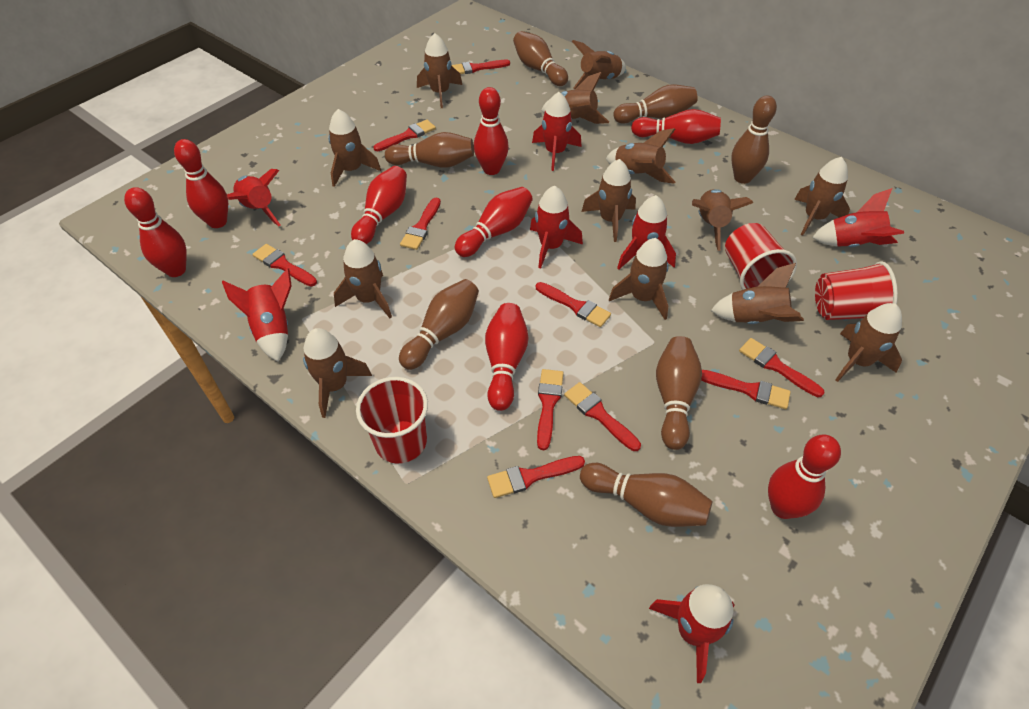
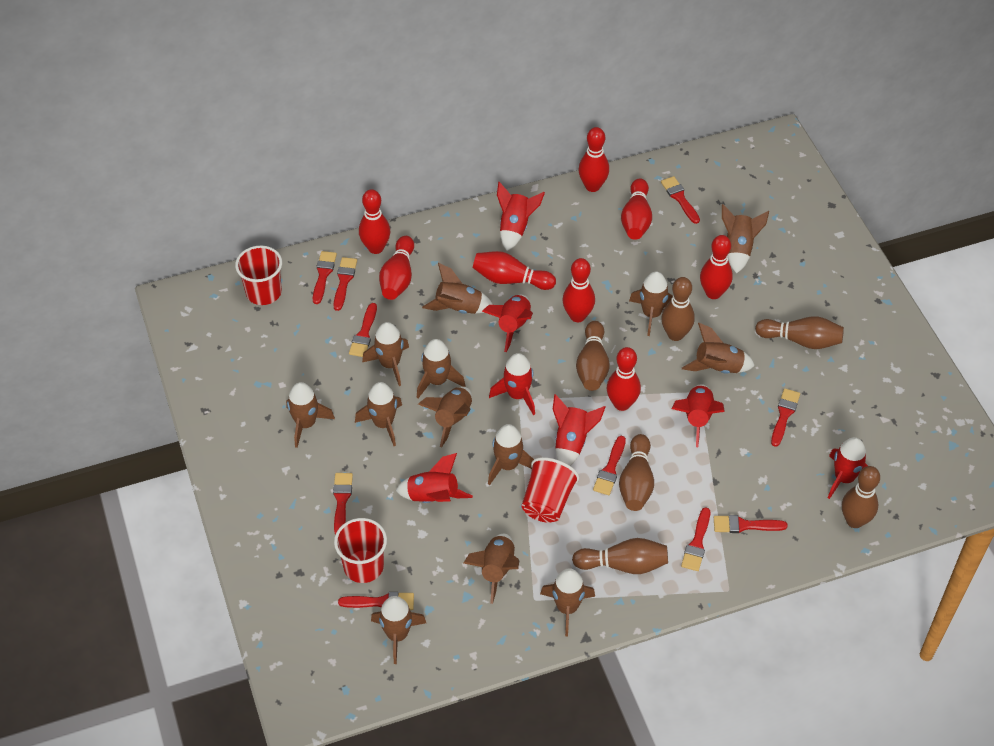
brown bowling pin: 7 -> 6

